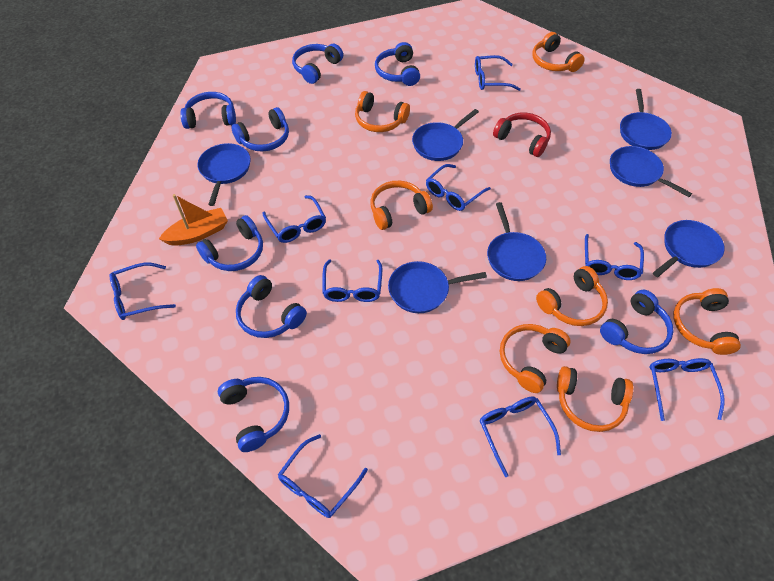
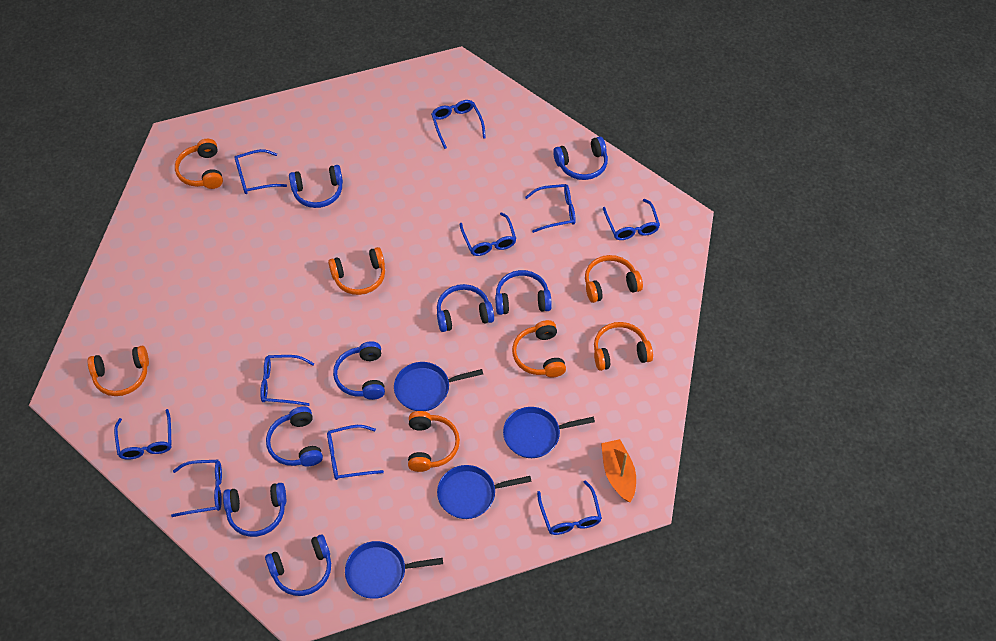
blue glasses: 9 -> 10
blue pan: 7 -> 4
red headphones: 1 -> 0

